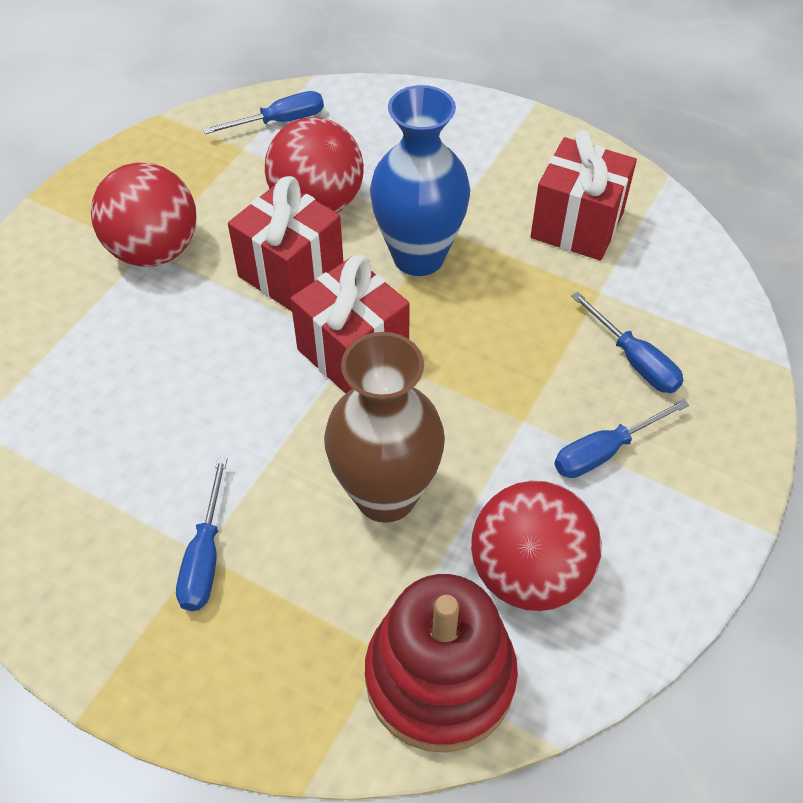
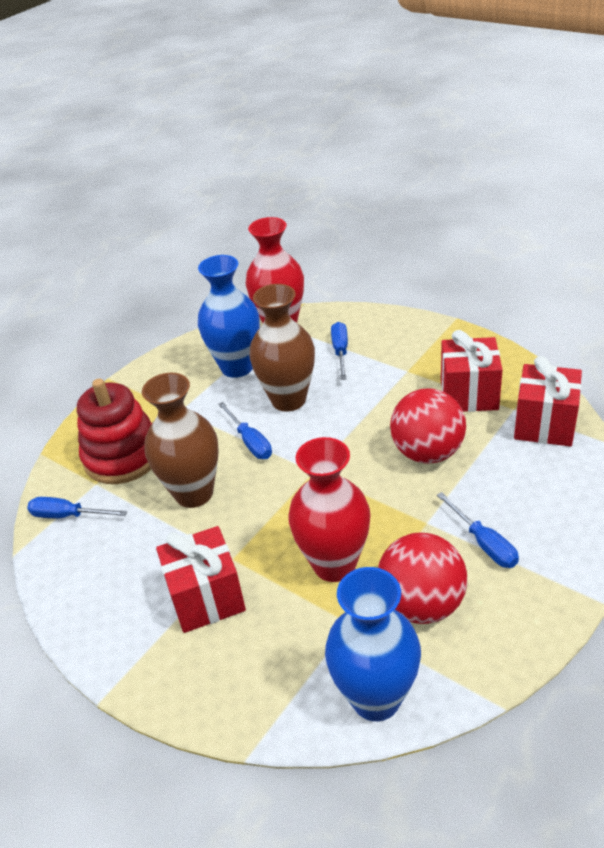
blue vase: 1 -> 2
brown vase: 1 -> 2
red ball: 3 -> 2
red vase: 0 -> 2

